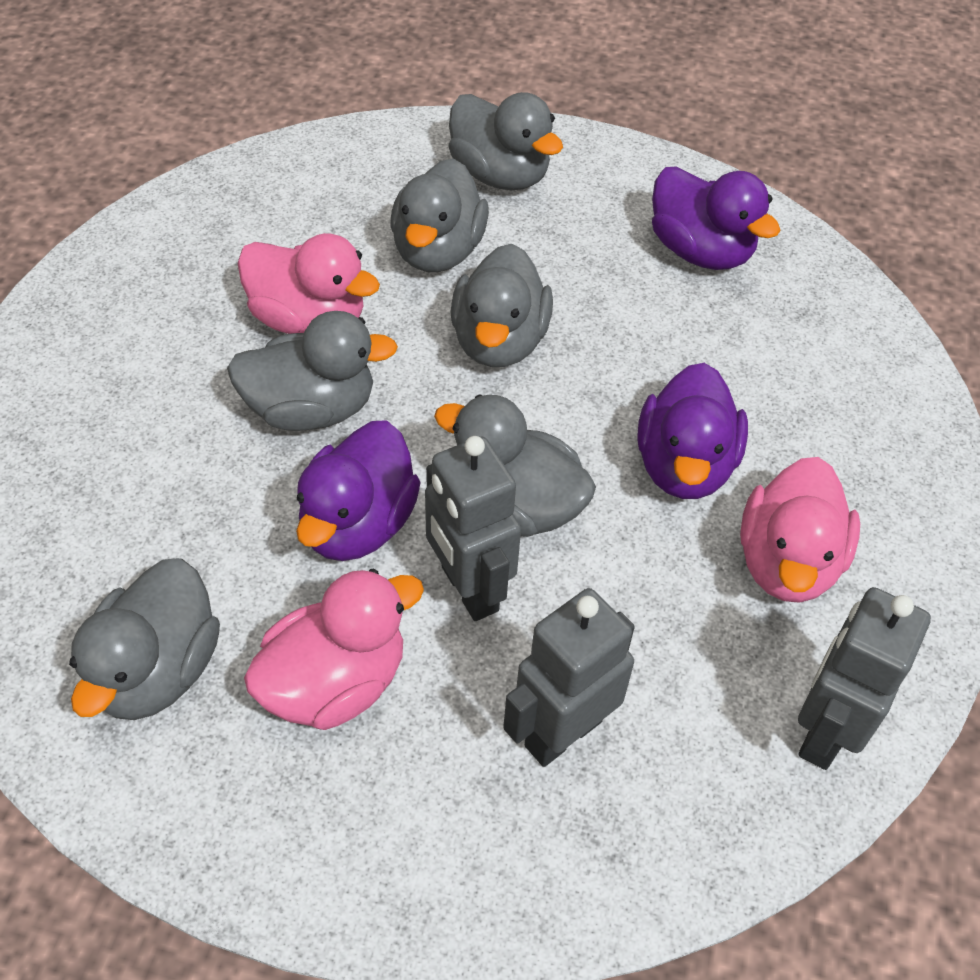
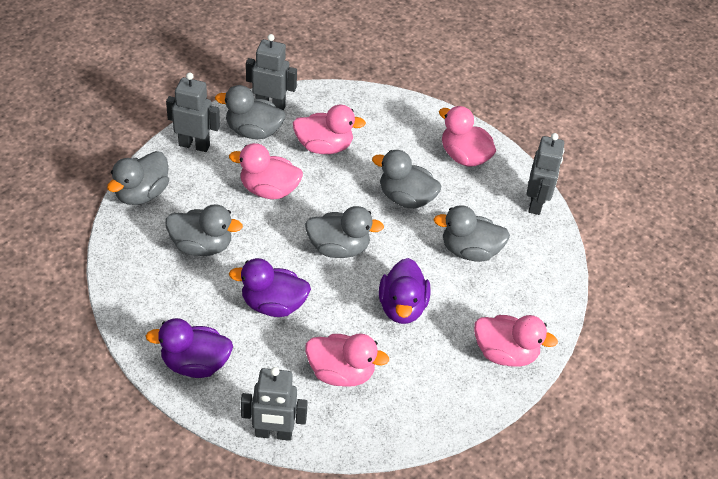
grey robot: 3 -> 4
pink duck: 3 -> 5

